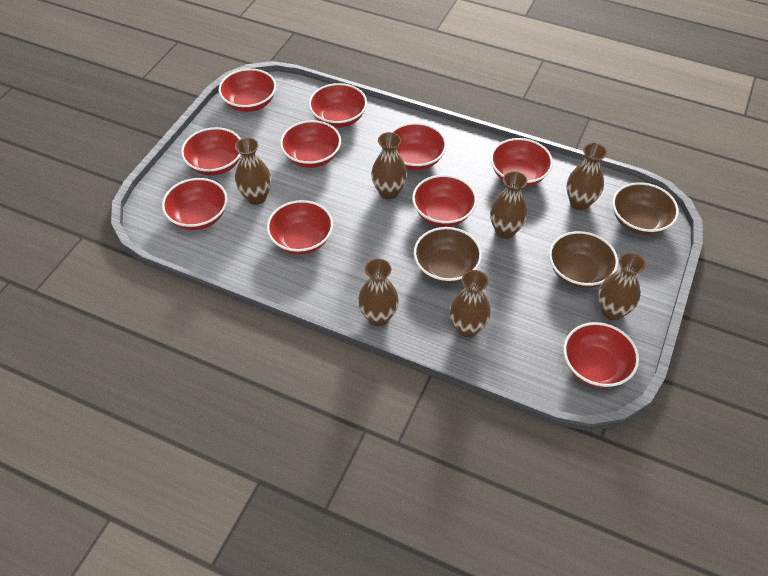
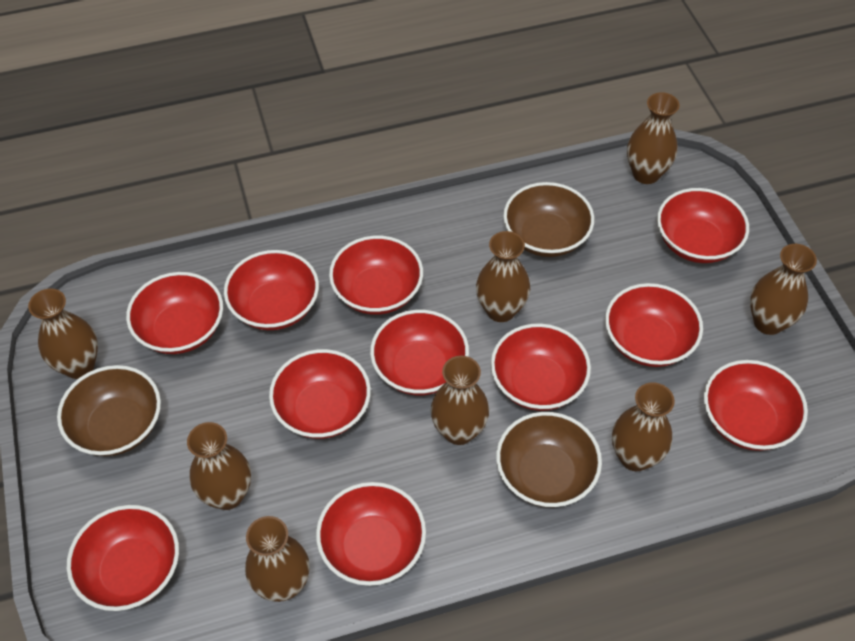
brown vase: 7 -> 8
red bowl: 10 -> 11

